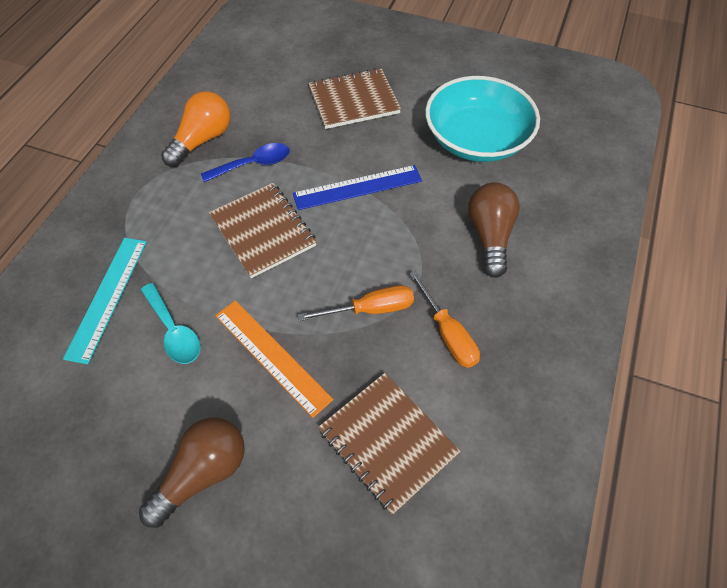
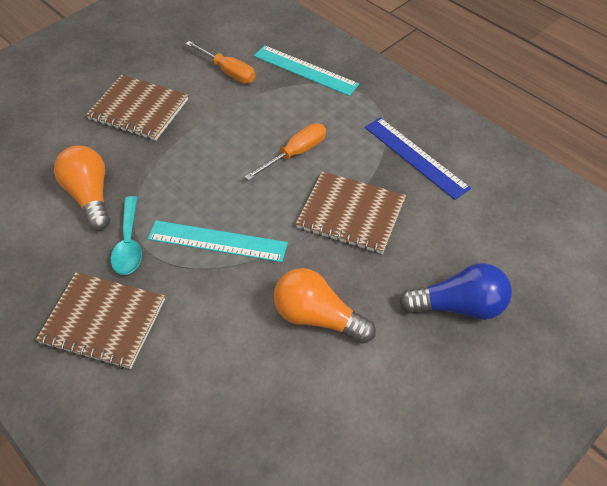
blue light bulb: 0 -> 1
blue spoon: 1 -> 0
brown light bulb: 2 -> 0
orange light bulb: 1 -> 2
orange ruler: 1 -> 0
turquoise bowl: 1 -> 0
turquoise ruler: 1 -> 2

